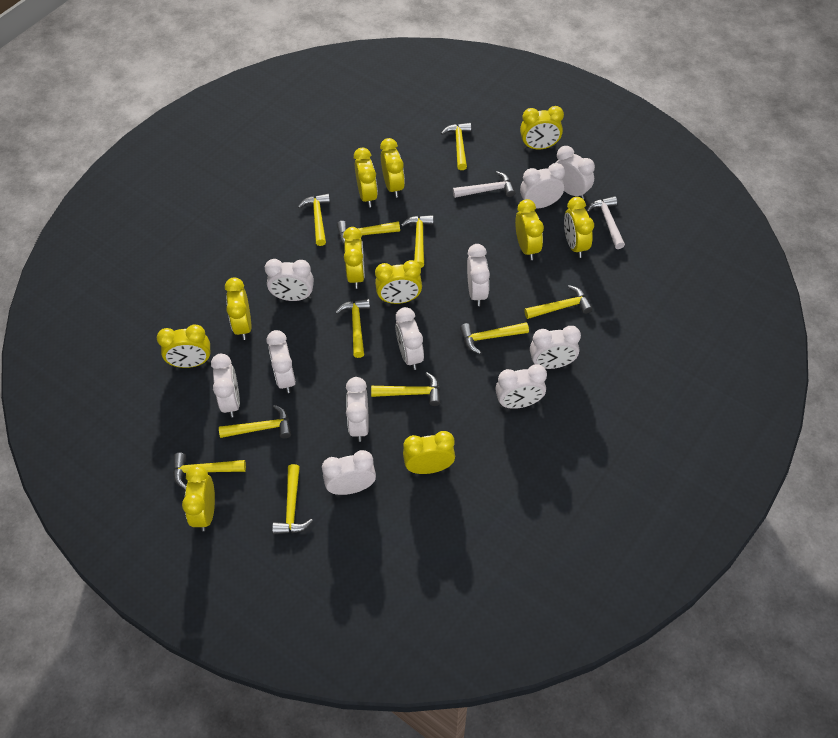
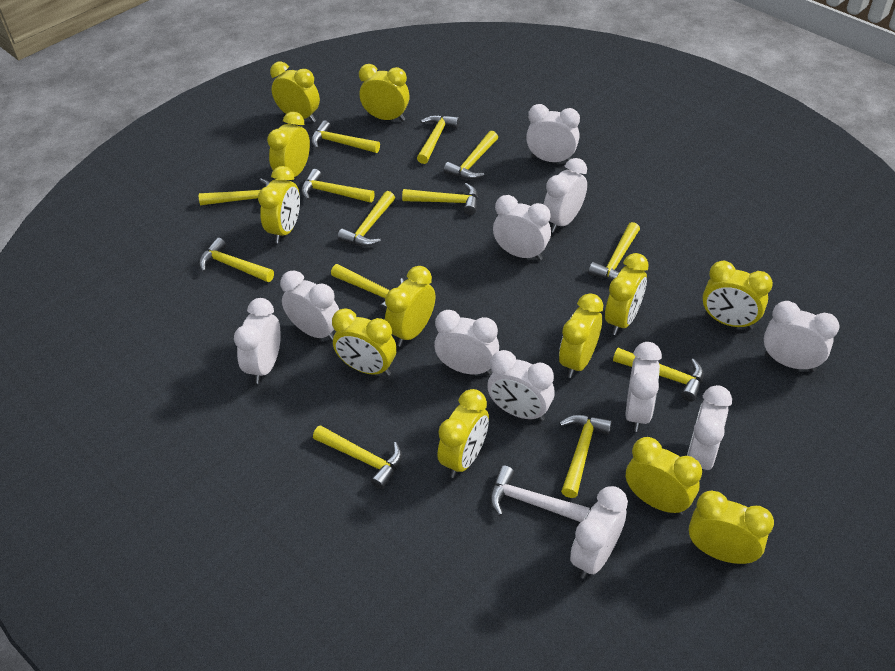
white hammer: 2 -> 1
yellow clock: 11 -> 12
yellow hammer: 11 -> 13

